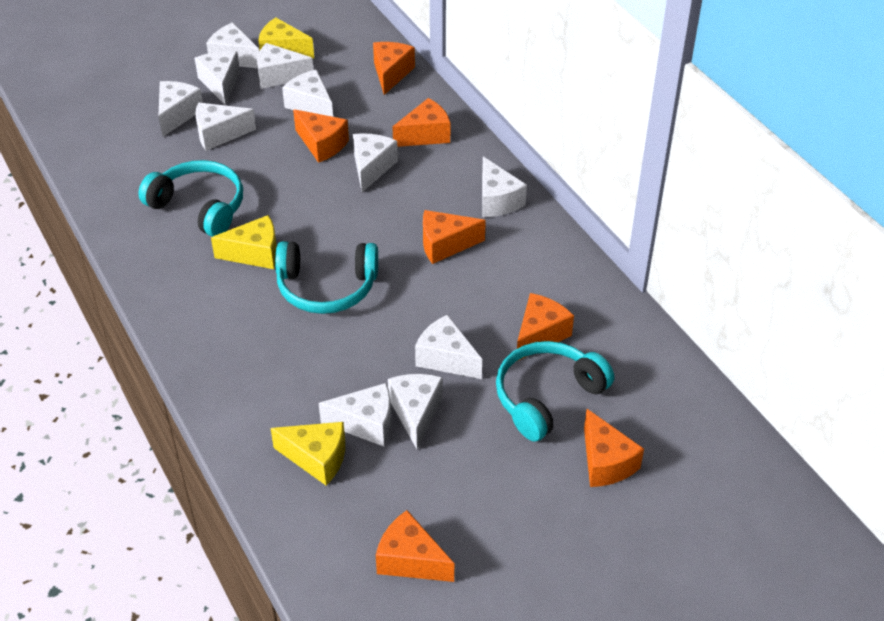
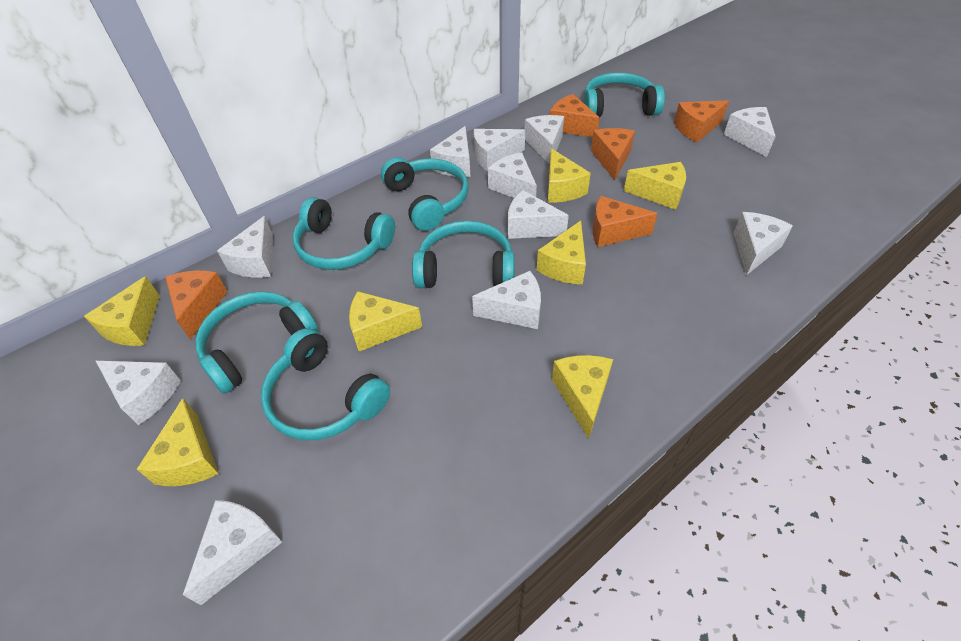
orange cheese: 7 -> 5
turquoise headphones: 3 -> 6
yellow cheese: 3 -> 7

